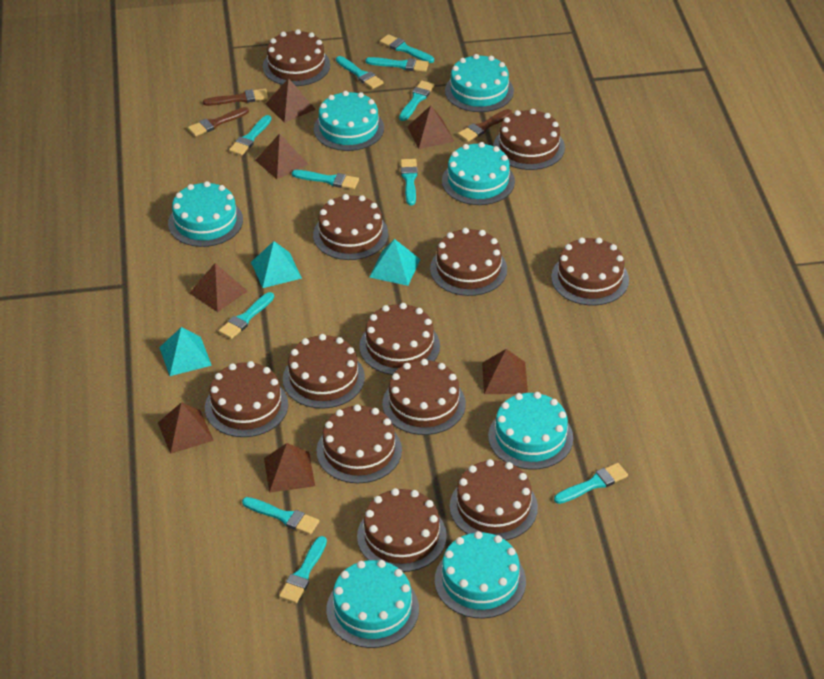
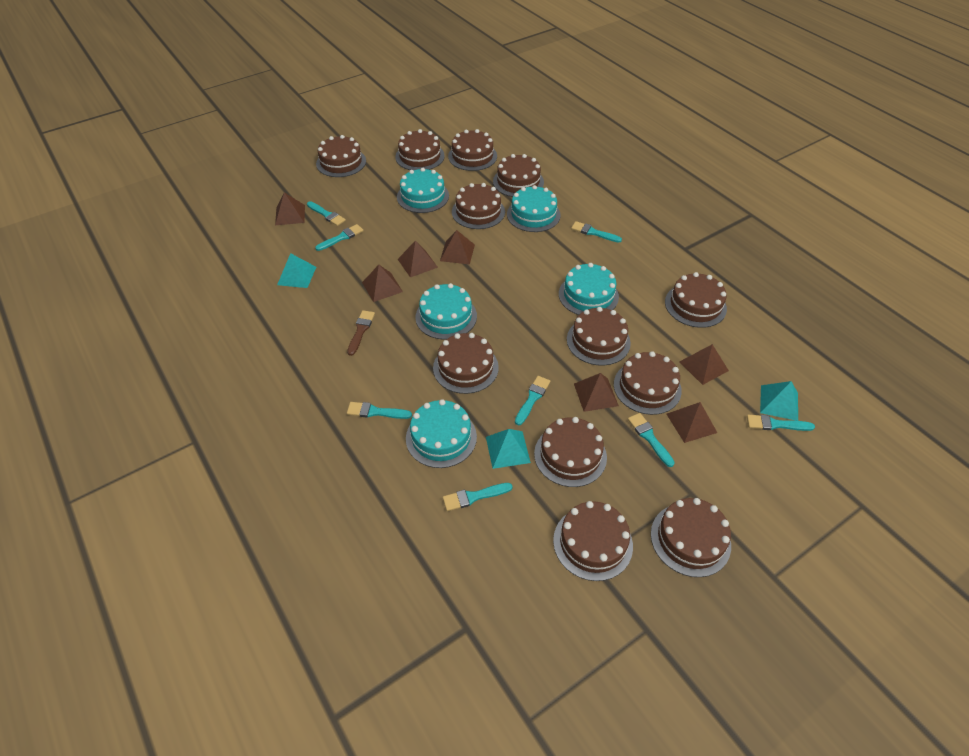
brown brush: 3 -> 1
turquoise brush: 11 -> 8
turquoise cake: 7 -> 5

